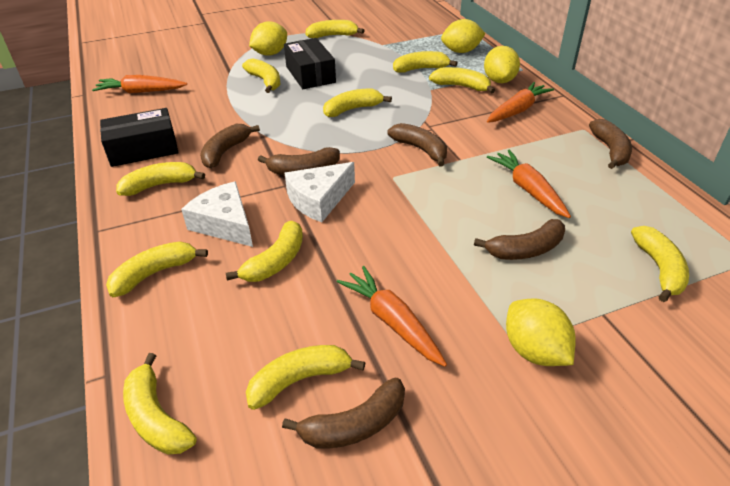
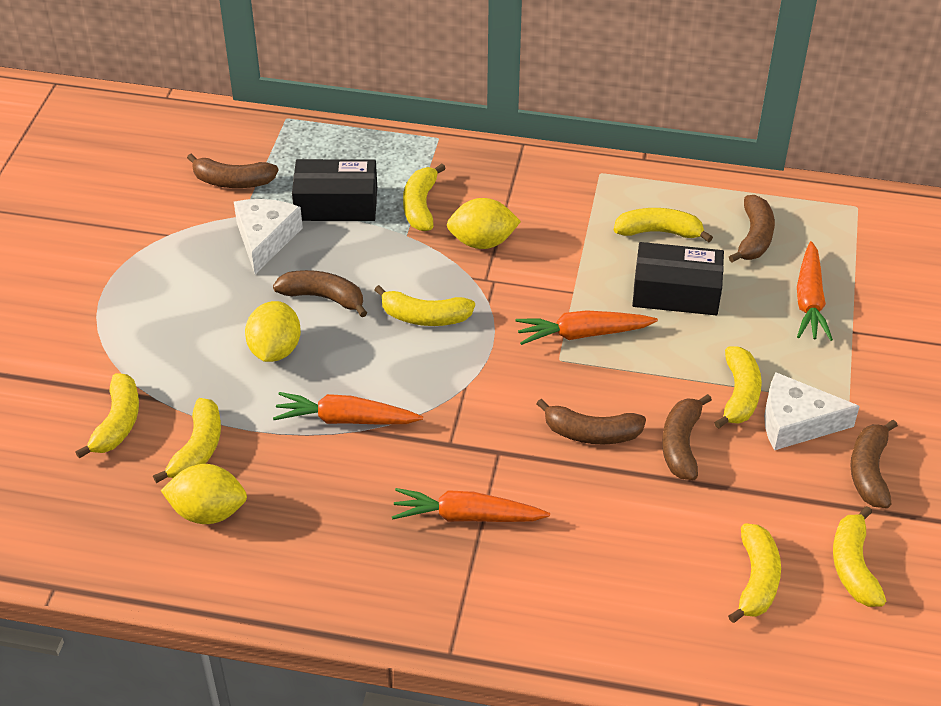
yellow banana: 11 -> 8
yellow lemon: 4 -> 3

